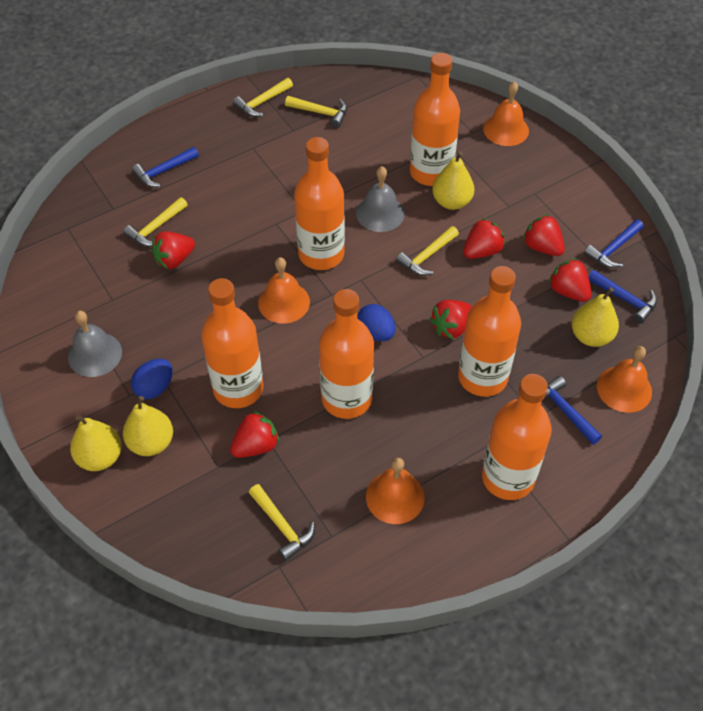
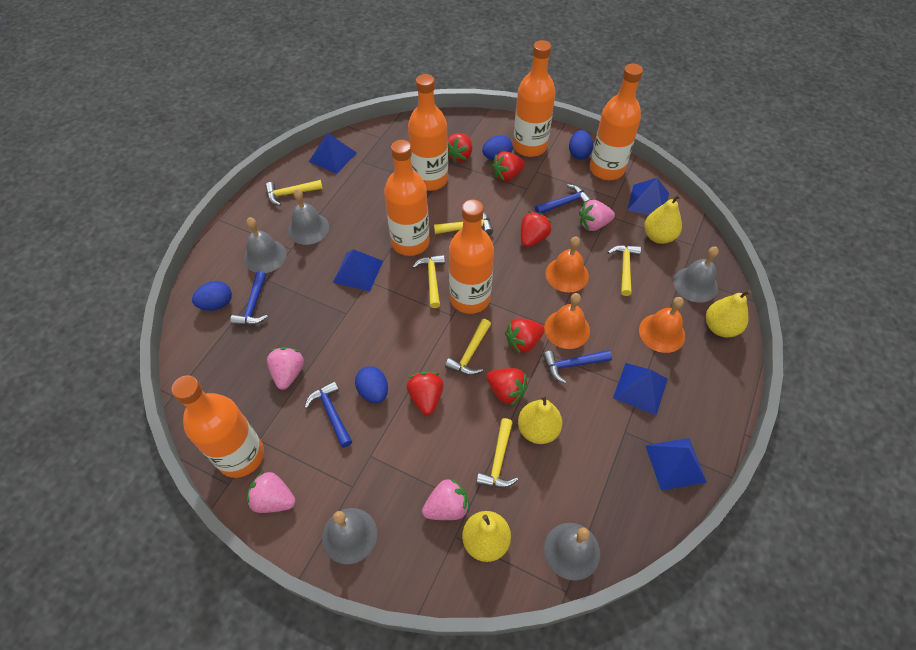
blue egg: 2 -> 4
blue pyramid: 0 -> 5
grey bell: 2 -> 5
orange bell: 4 -> 3
pink strawberry: 0 -> 4
yellow hammer: 5 -> 6

